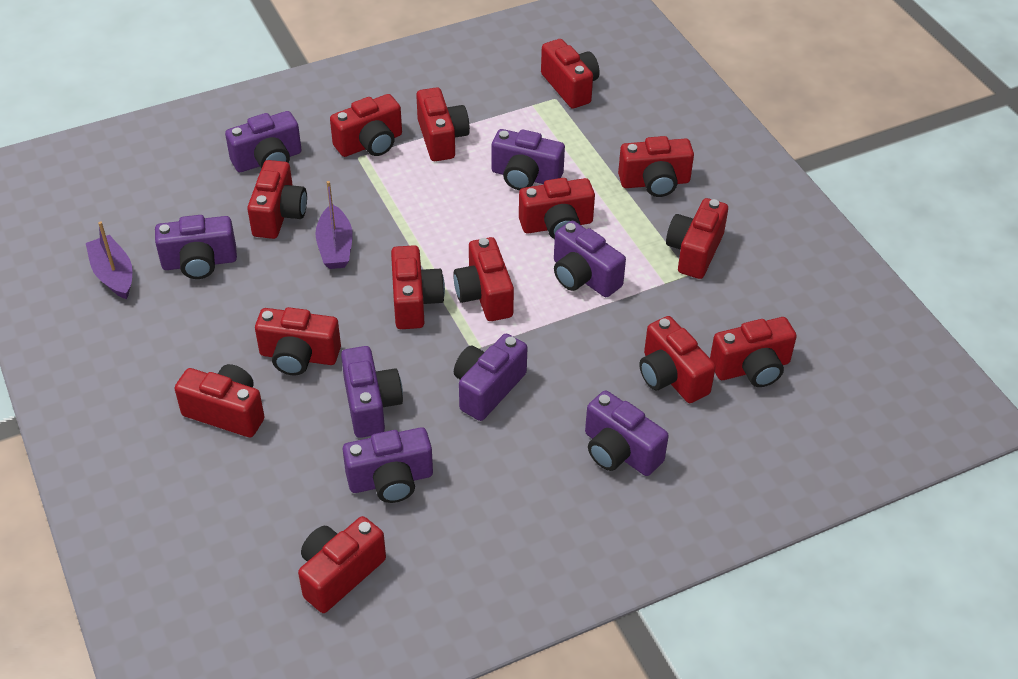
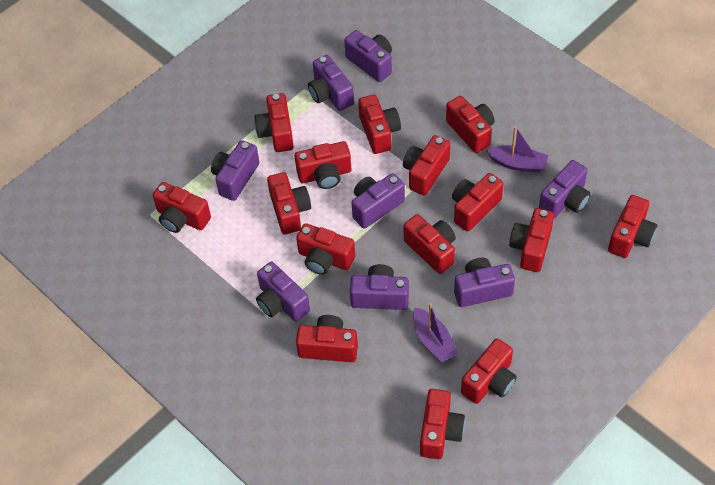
red camera: 14 -> 15

